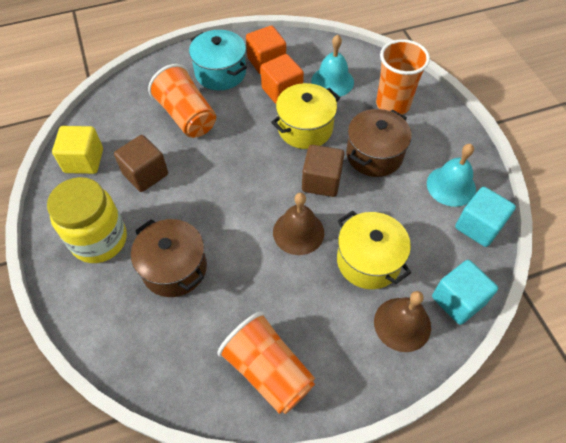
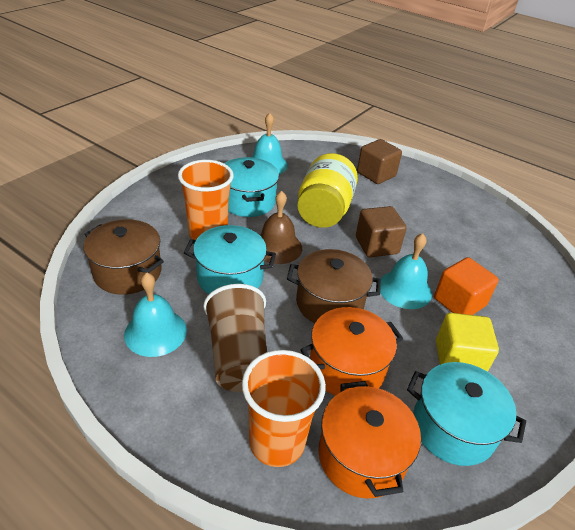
brown bell: 2 -> 1
brown cup: 0 -> 1
orange cube: 2 -> 1
orange cup: 3 -> 2
orange pot: 0 -> 2
turquoise bell: 2 -> 3
turquoise cube: 2 -> 0
turquoise pot: 1 -> 3
yellow pot: 2 -> 0

